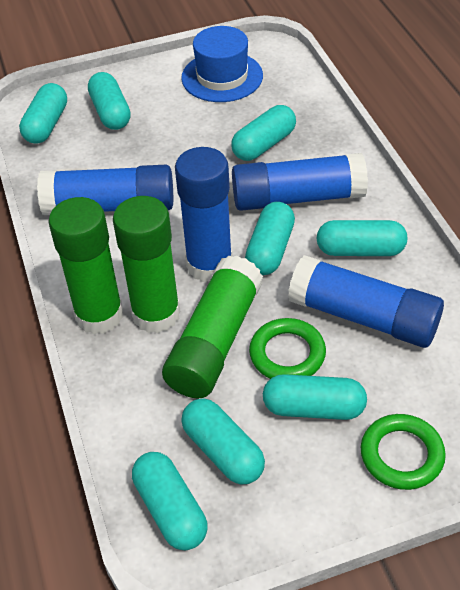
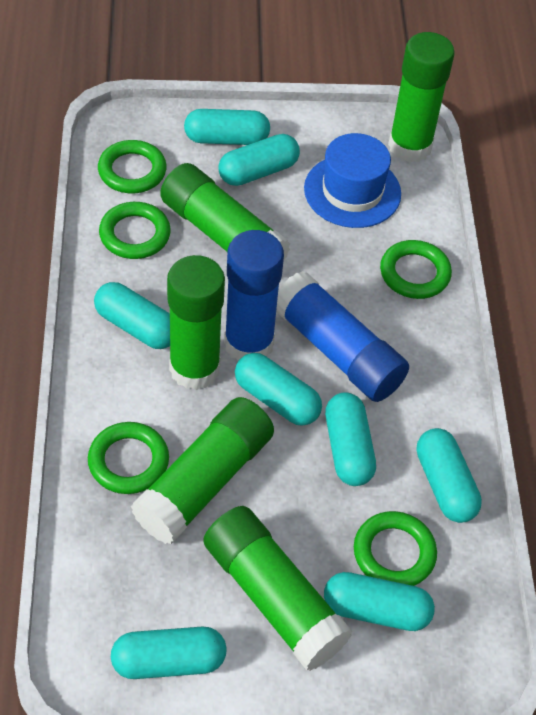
blue glue stick: 4 -> 2
green glue stick: 3 -> 5
green ring: 2 -> 5

